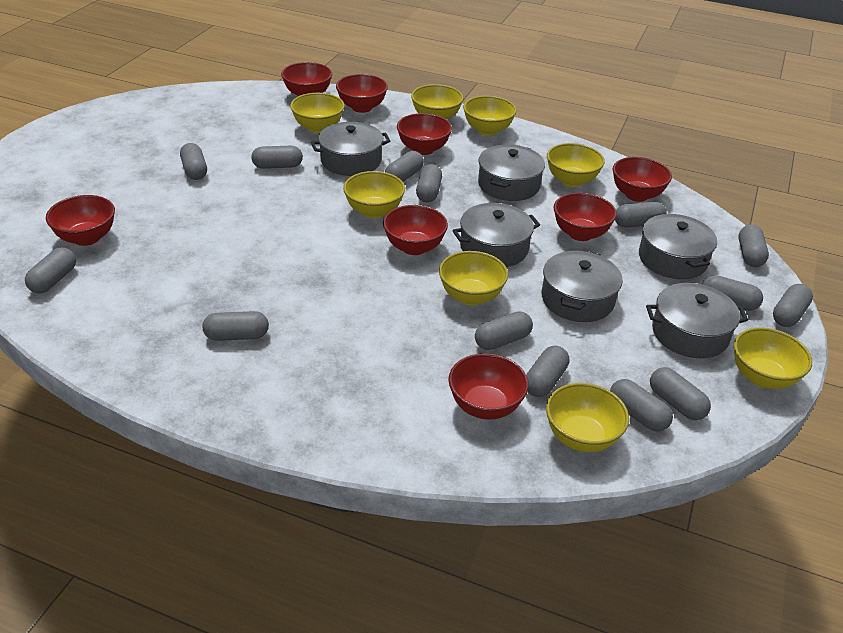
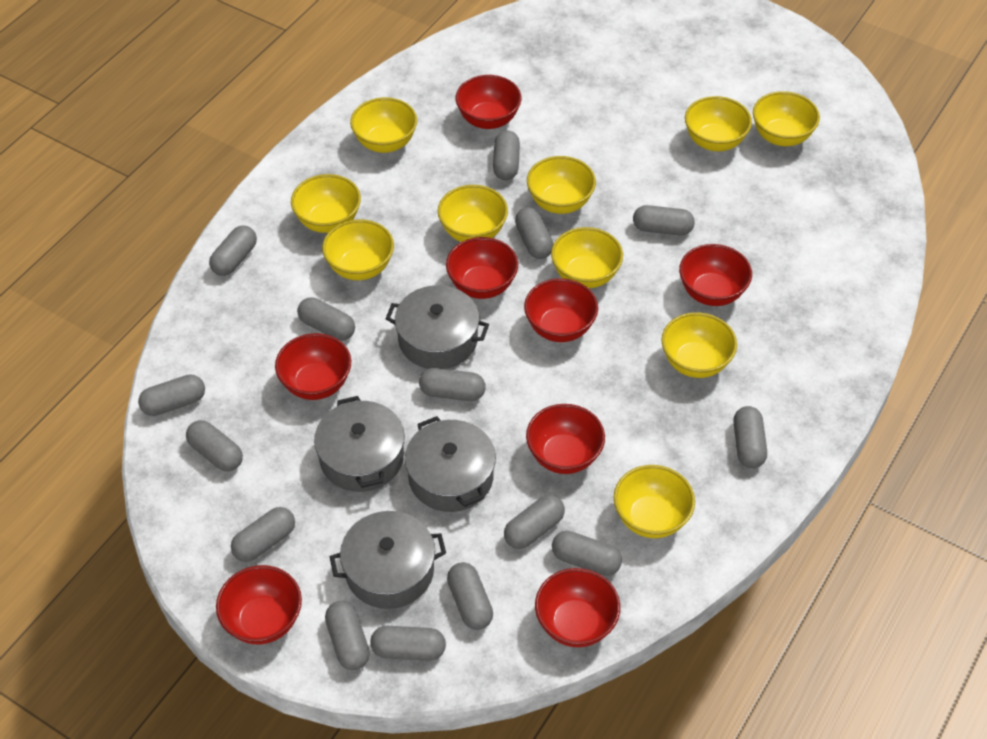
grey capsule: 14 -> 15
grey pot: 6 -> 4
yellow bowl: 8 -> 10

